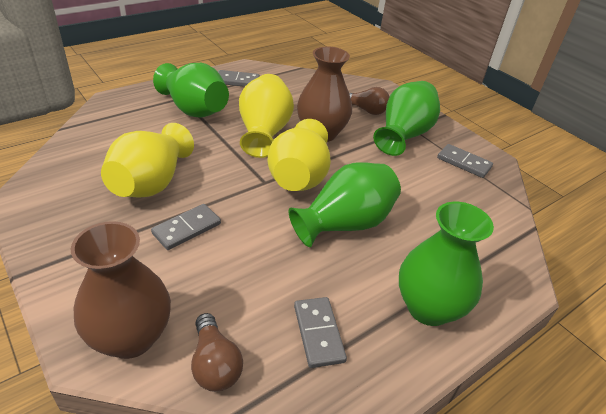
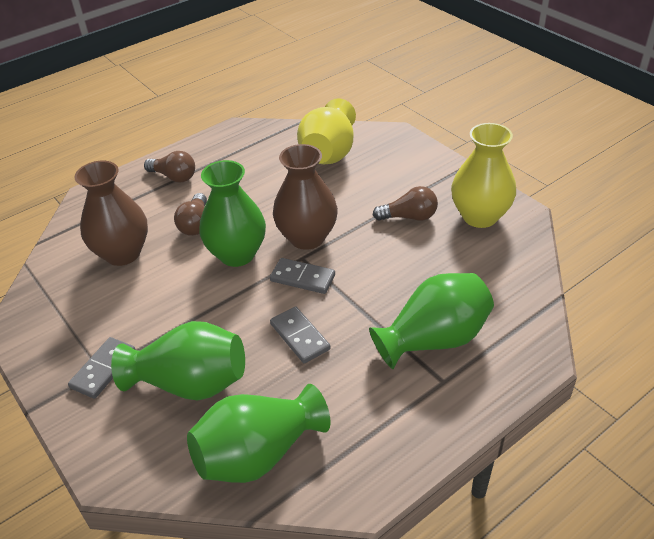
brown light bulb: 2 -> 3
grey domino: 4 -> 3
yellow vase: 3 -> 2

